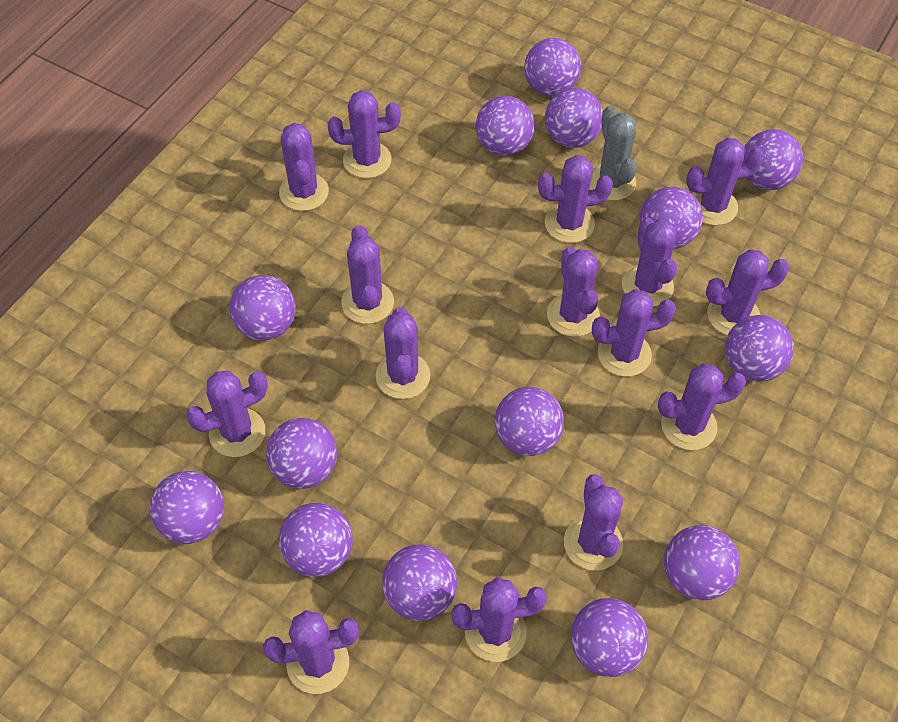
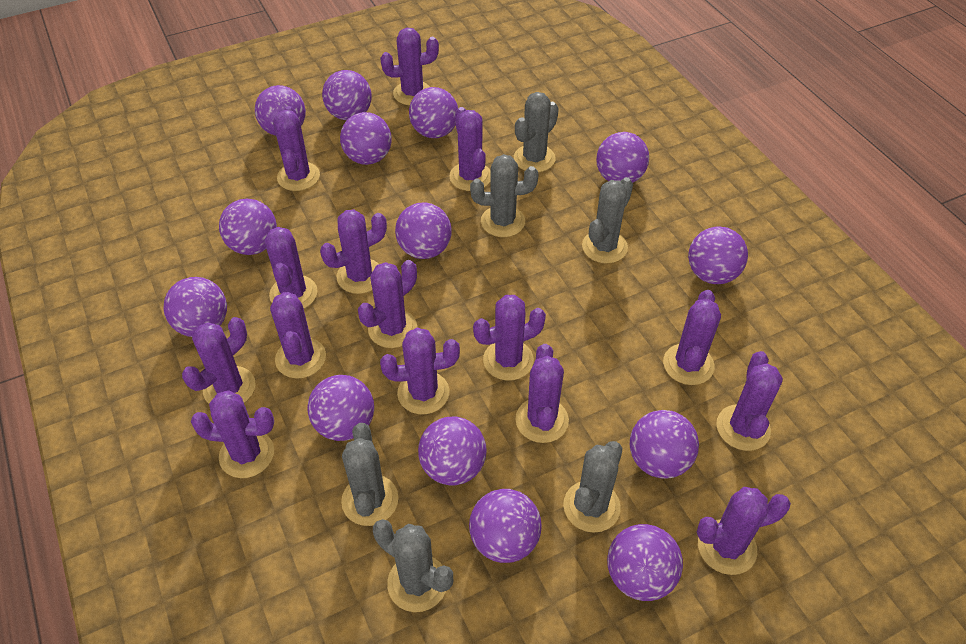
grey cactus: 1 -> 6

